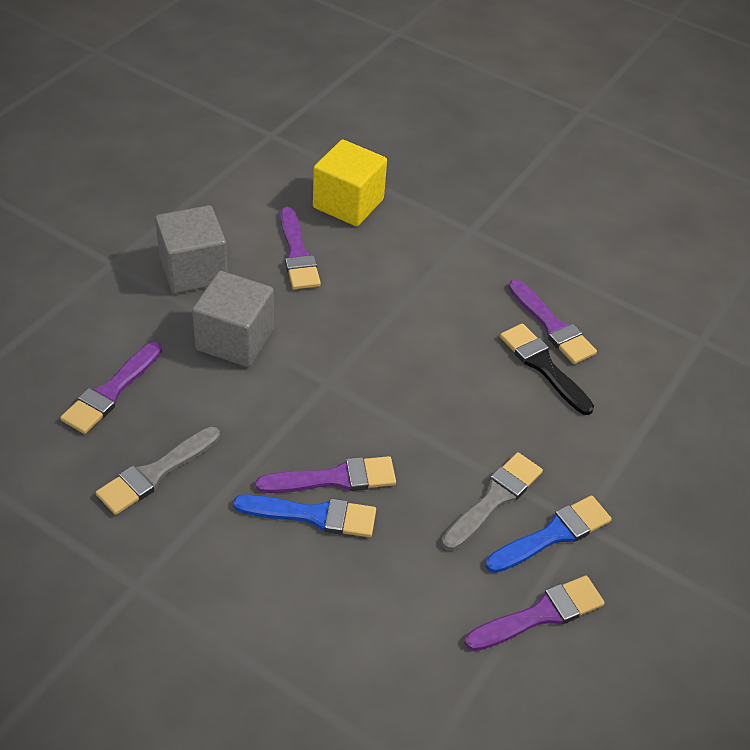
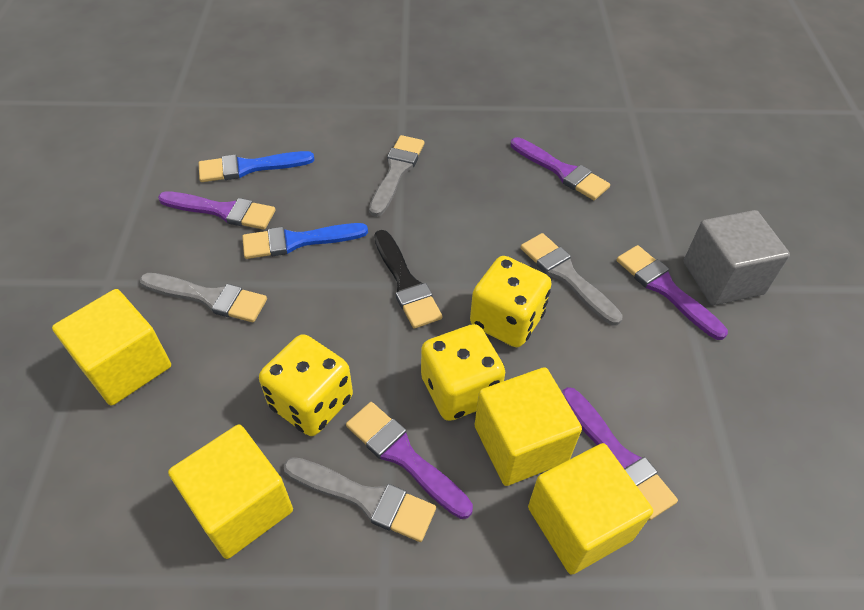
grey brush: 2 -> 4
grey cube: 2 -> 1
yellow cube: 1 -> 4
yellow dice: 0 -> 3

